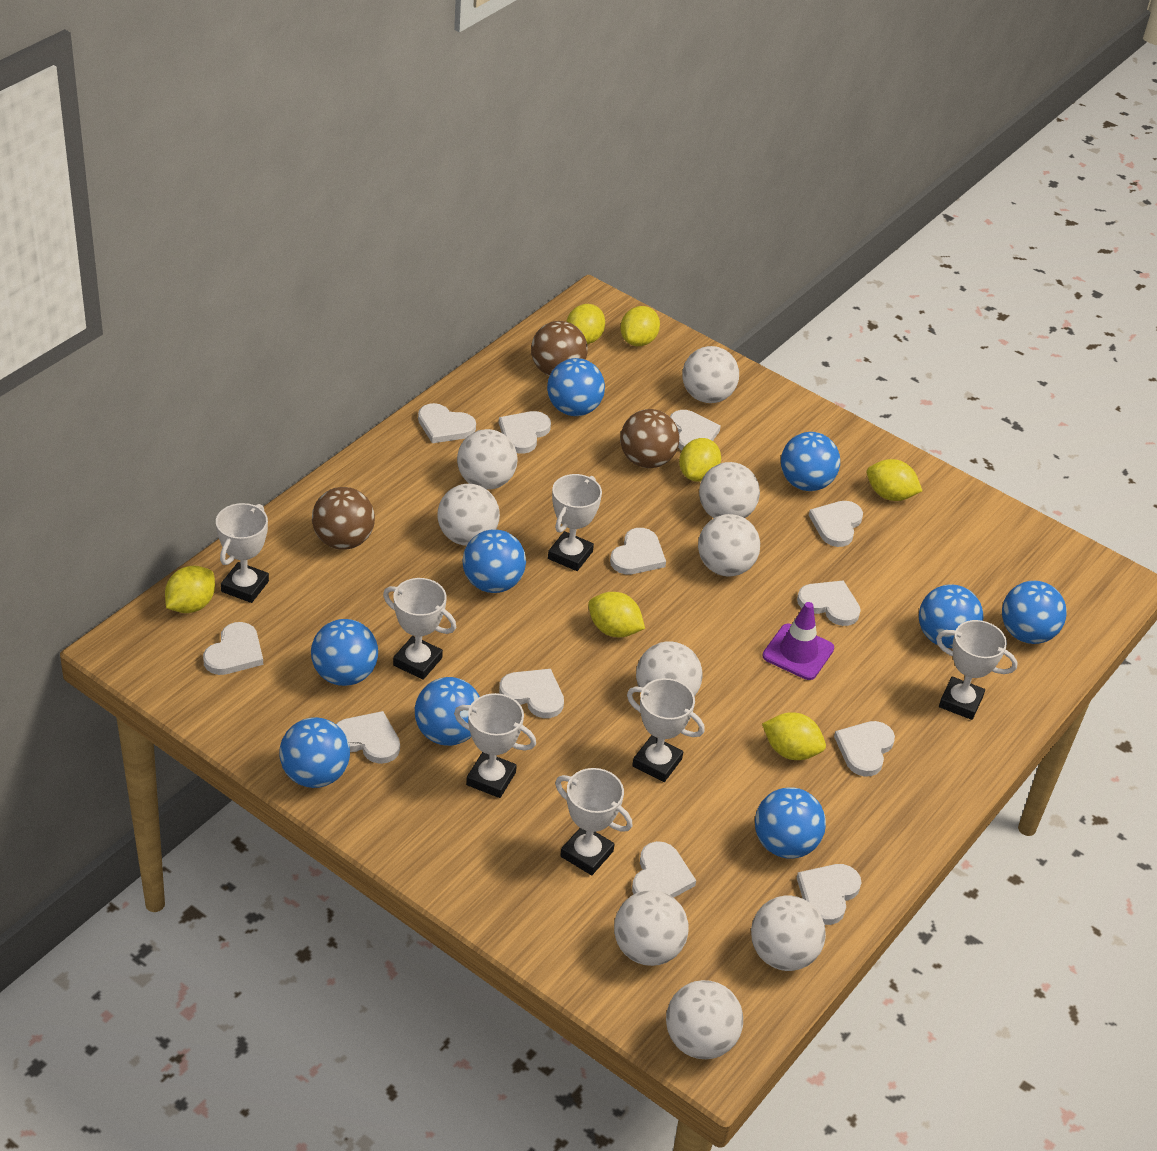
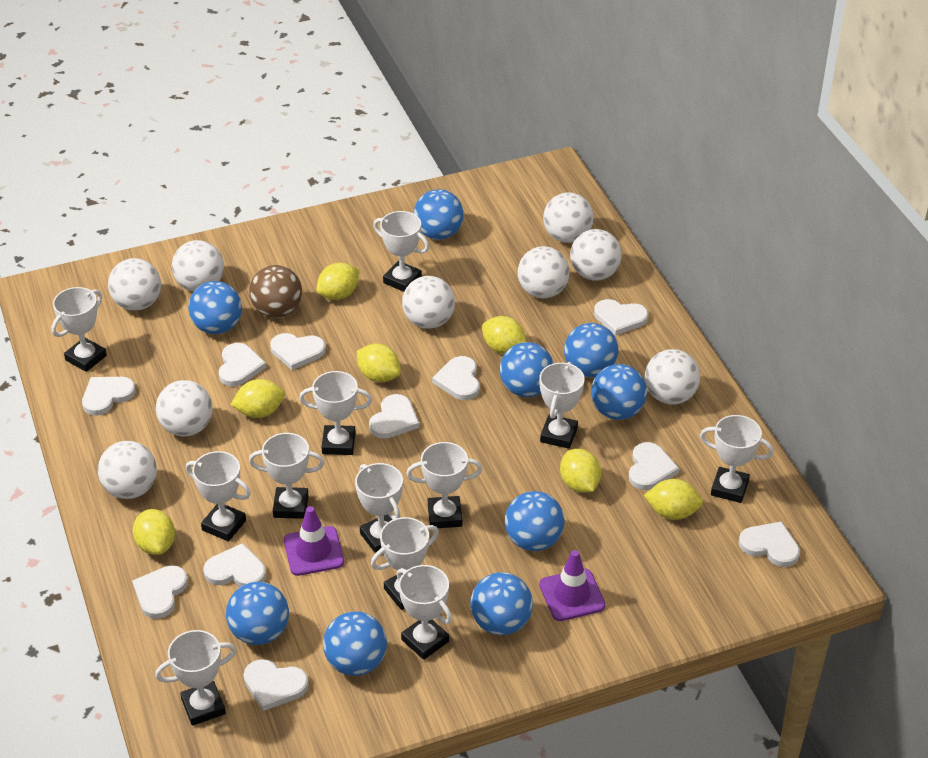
brown ball: 3 -> 1
purple traffic cone: 1 -> 2
white heart: 12 -> 11
white trophy: 7 -> 12

